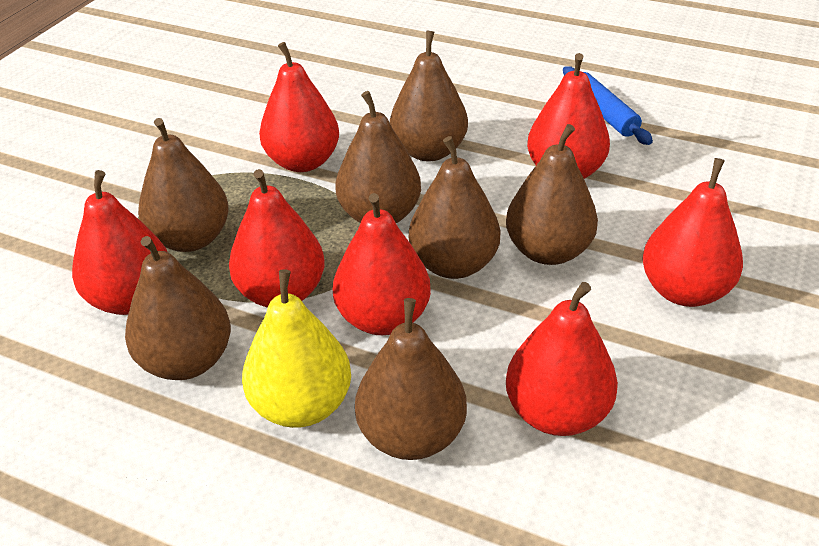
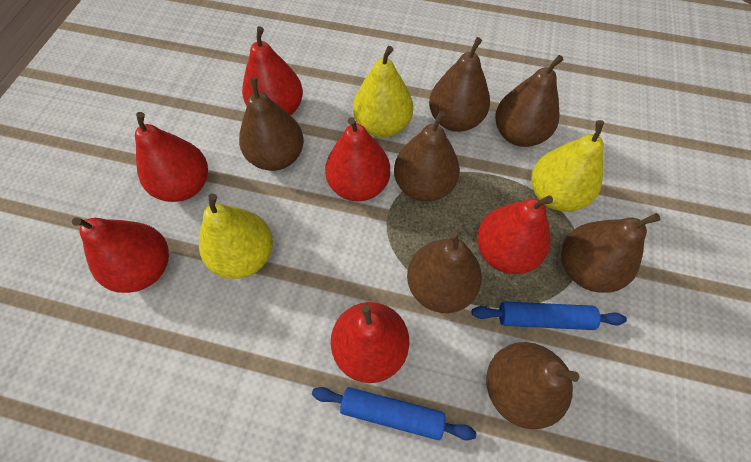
blue rolling pin: 1 -> 2
red pear: 7 -> 6
yellow pear: 1 -> 3

